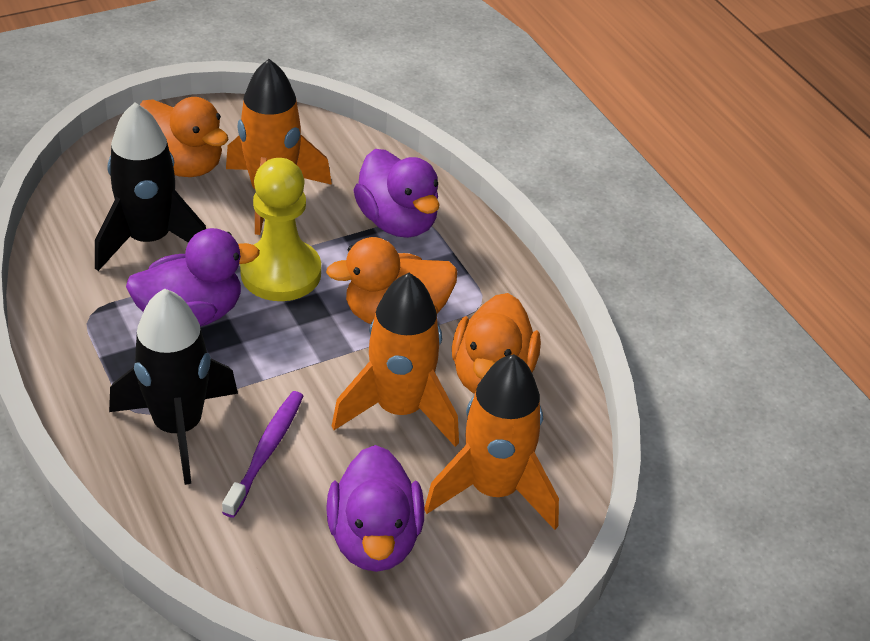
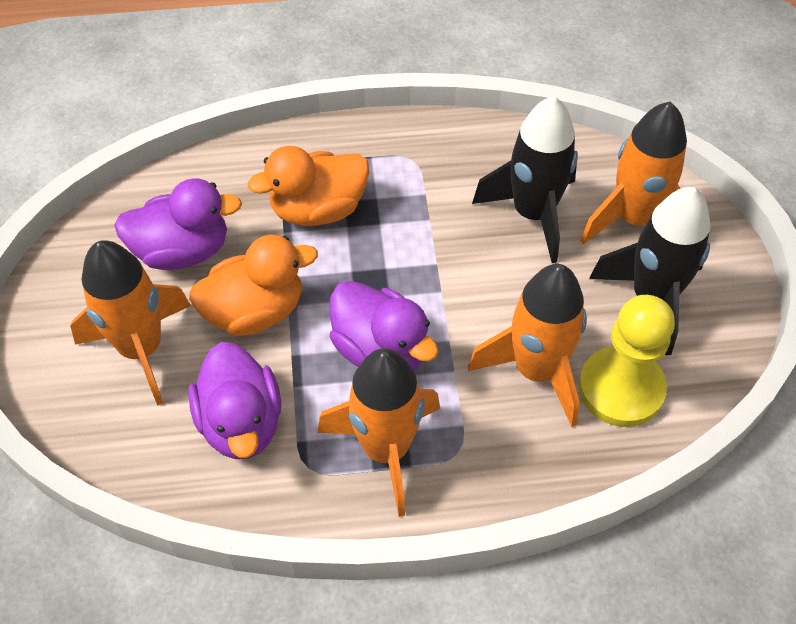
orange duck: 3 -> 2
orange rocket: 3 -> 4
purple toothbrush: 1 -> 0

